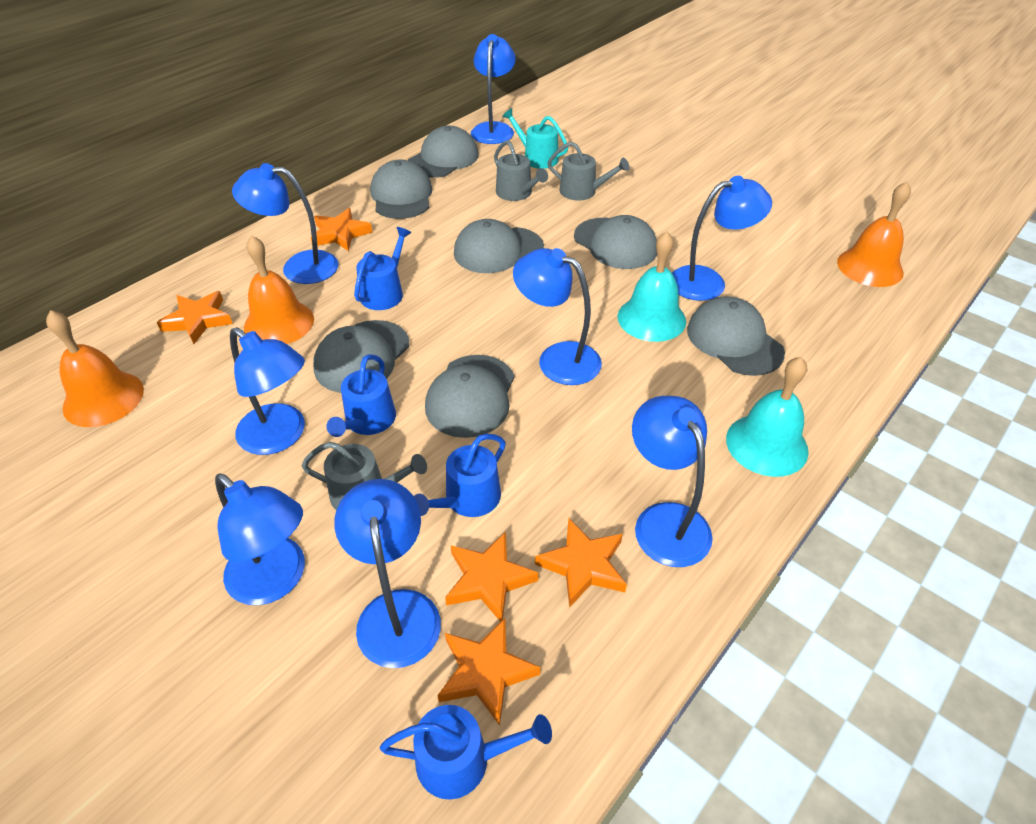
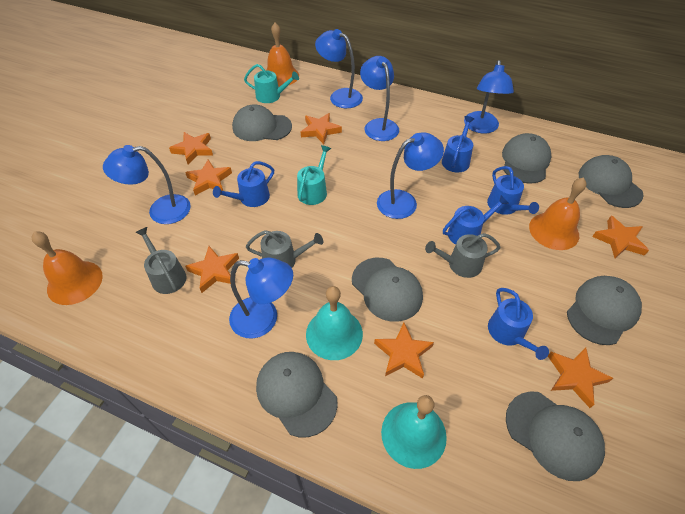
blue lamp: 8 -> 6
blue watering can: 4 -> 5
orange star: 5 -> 7
turquoise watering can: 1 -> 2

